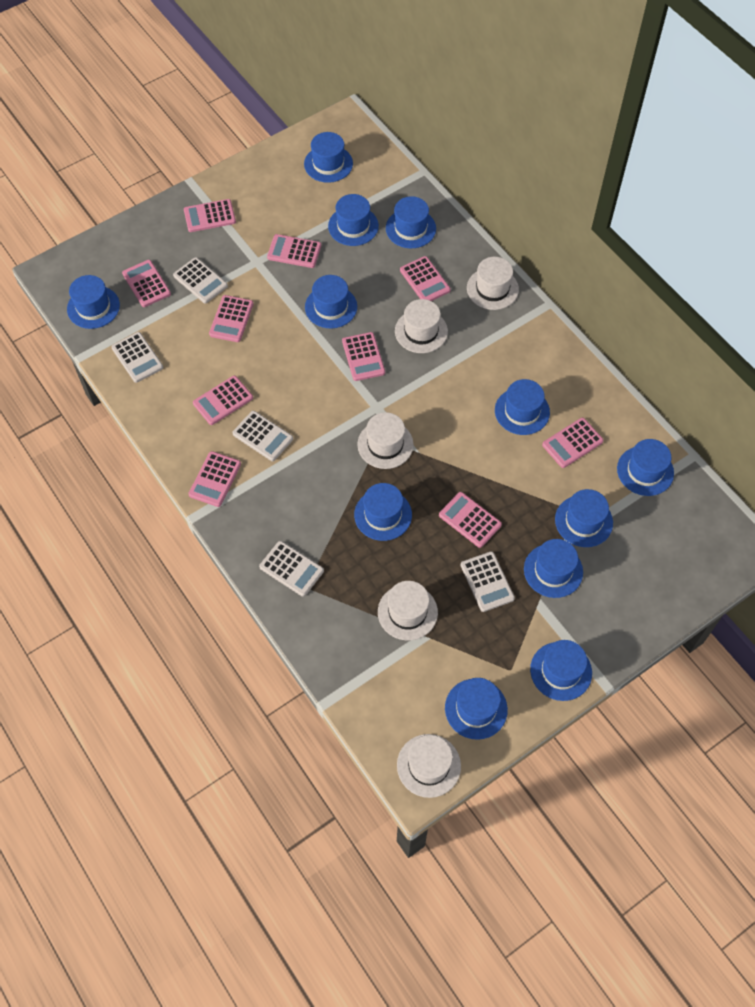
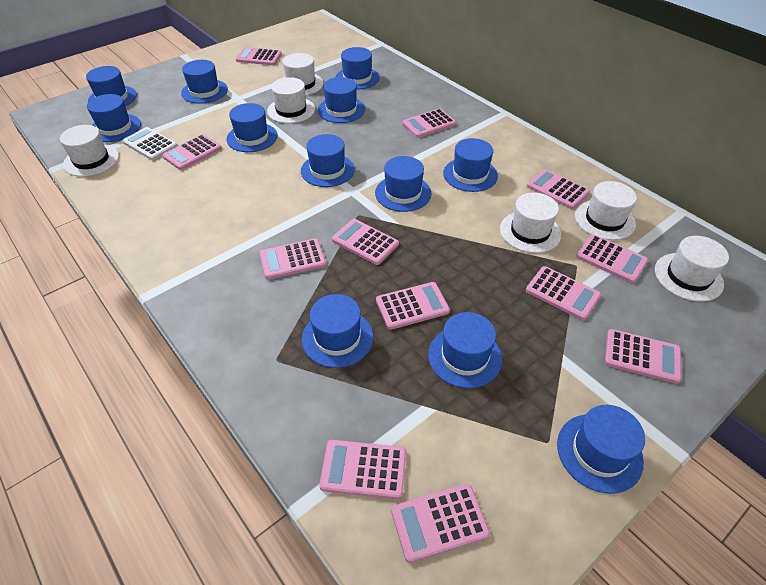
pink calculator: 10 -> 12
white calculator: 5 -> 1
white hat: 5 -> 6

